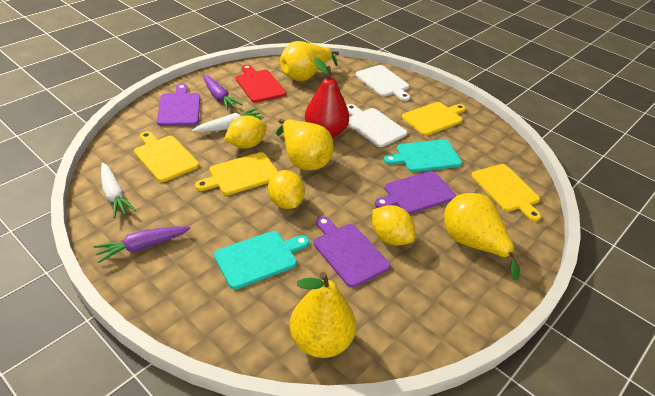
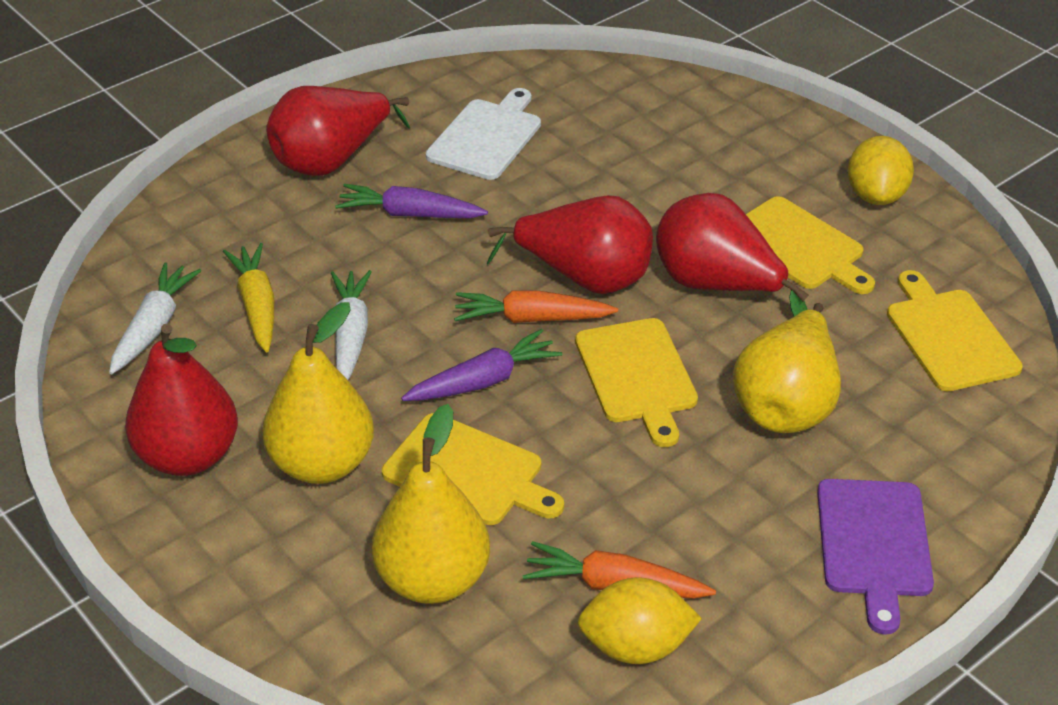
orange carrot: 0 -> 2
purple cutting board: 3 -> 1
red cutting board: 1 -> 0
red pear: 1 -> 4
turquoise cutting board: 2 -> 0
white cutting board: 2 -> 1
yellow carrot: 0 -> 1
yellow lemon: 3 -> 2
yellow pear: 4 -> 3

